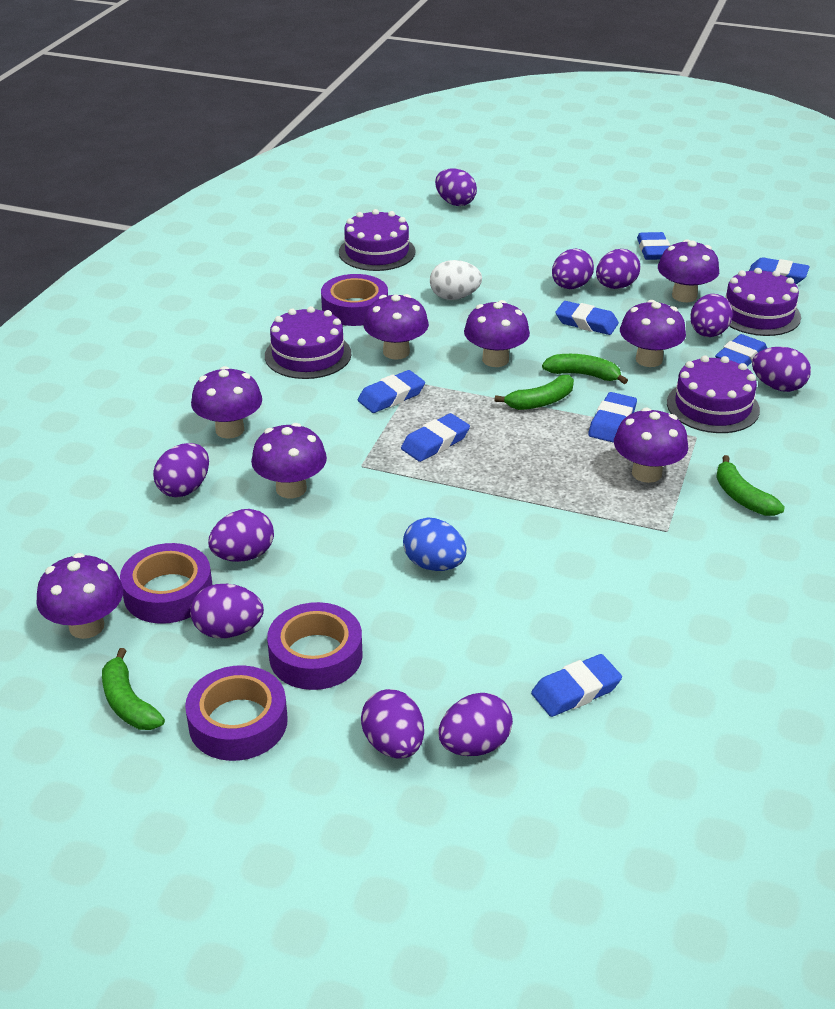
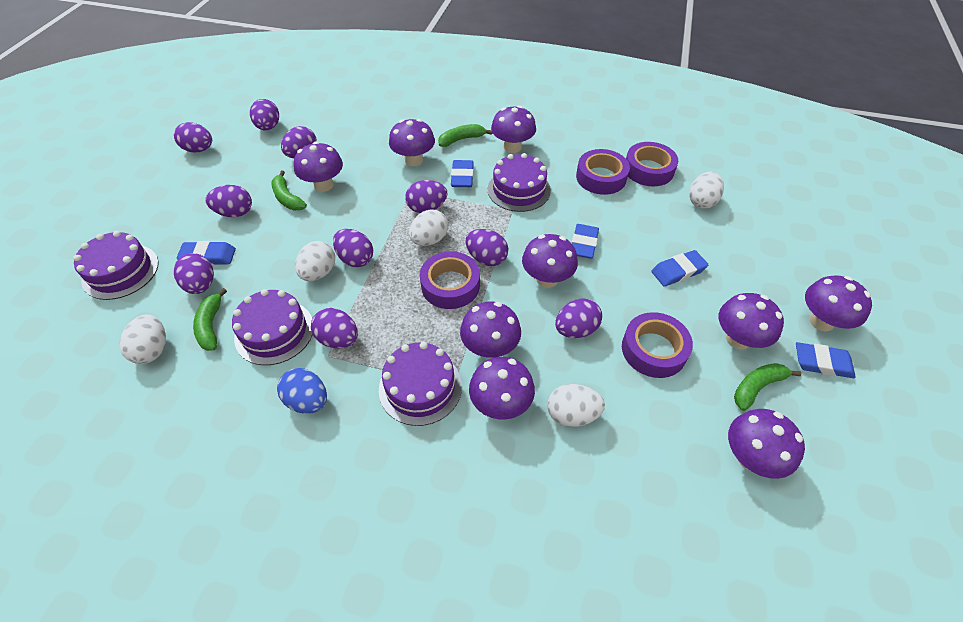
blue eraser: 8 -> 5
purple mushroom: 8 -> 9
white egg: 1 -> 5

